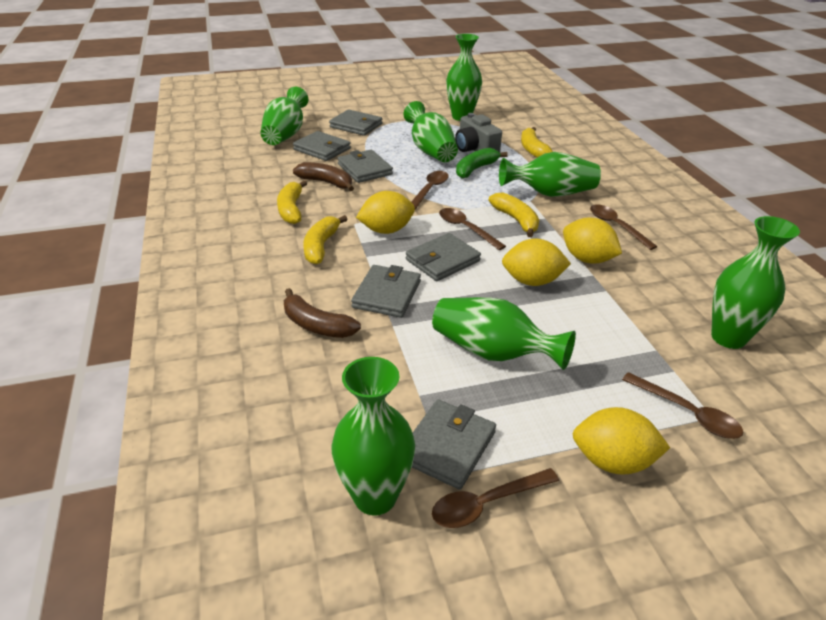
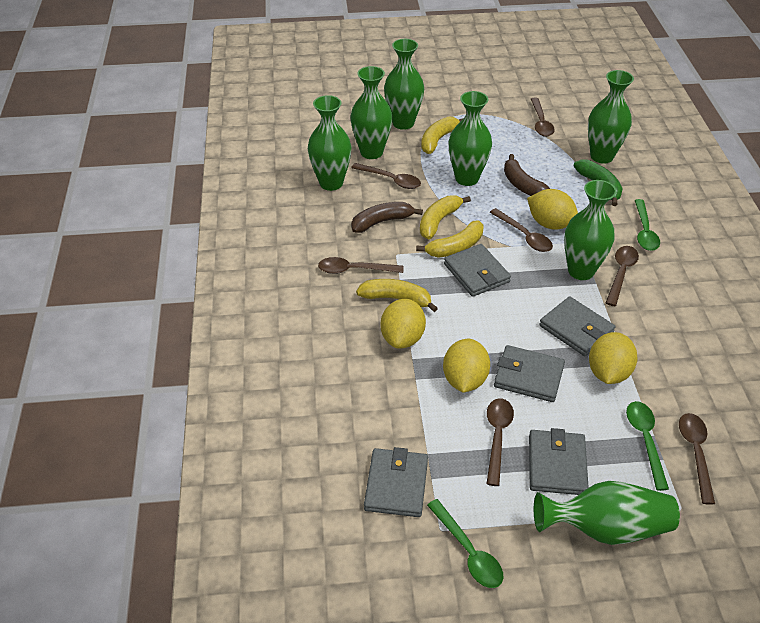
brown spoon: 5 -> 7
green spoon: 0 -> 3
grey camera: 1 -> 0
grey wallet: 6 -> 5

